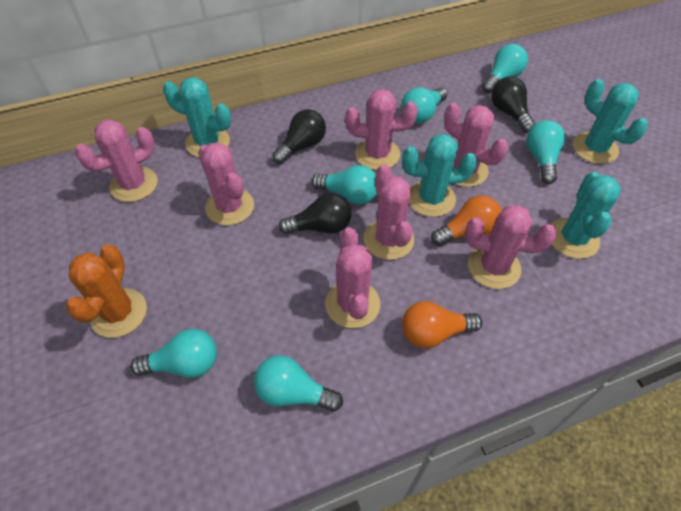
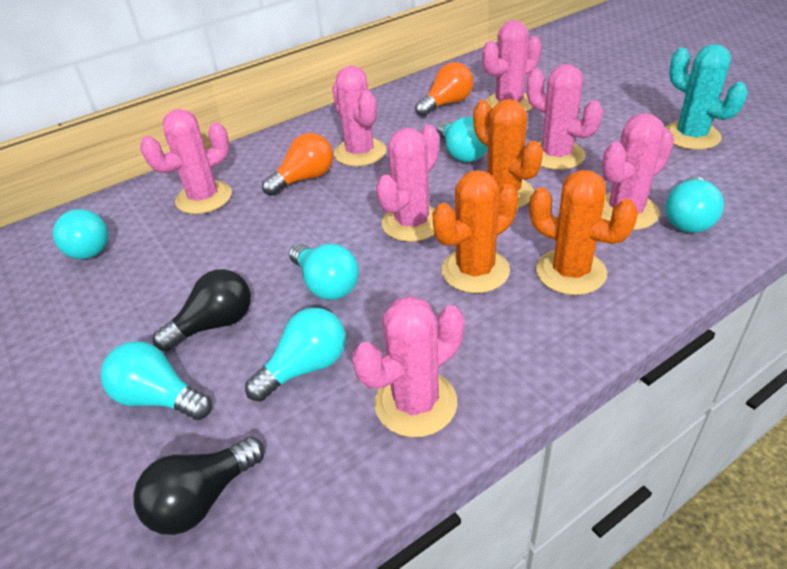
black light bulb: 3 -> 2
orange cactus: 1 -> 3
turquoise cactus: 4 -> 1

